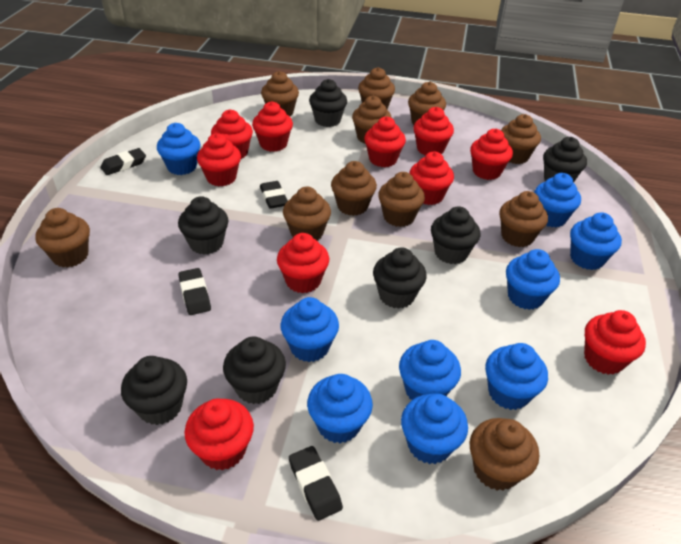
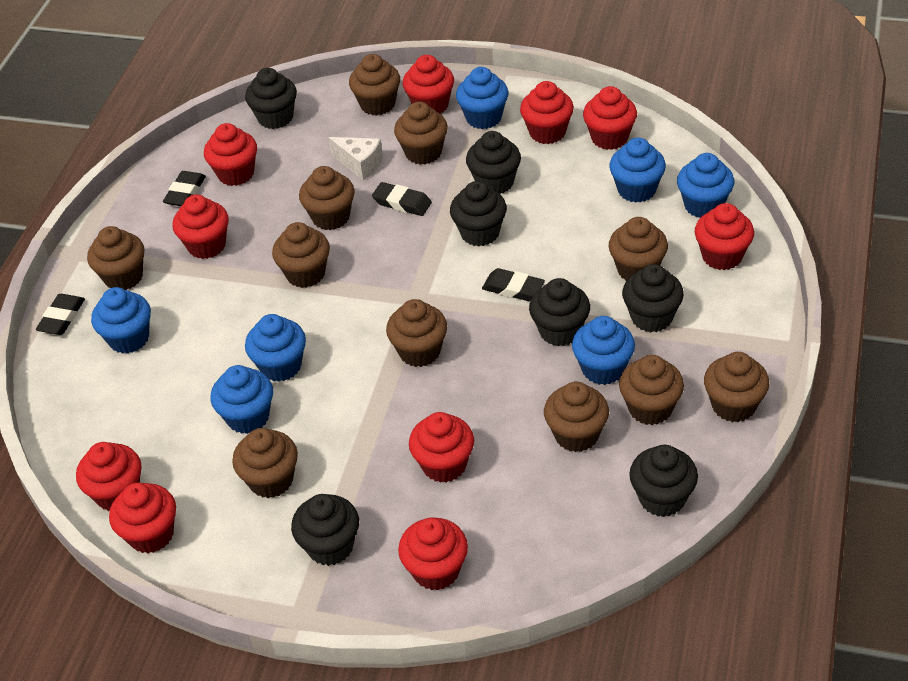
blue cupcake: 9 -> 7
white cheese: 0 -> 1

